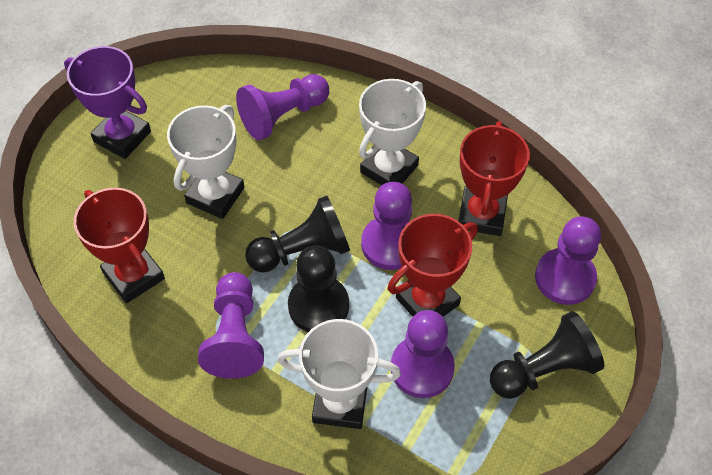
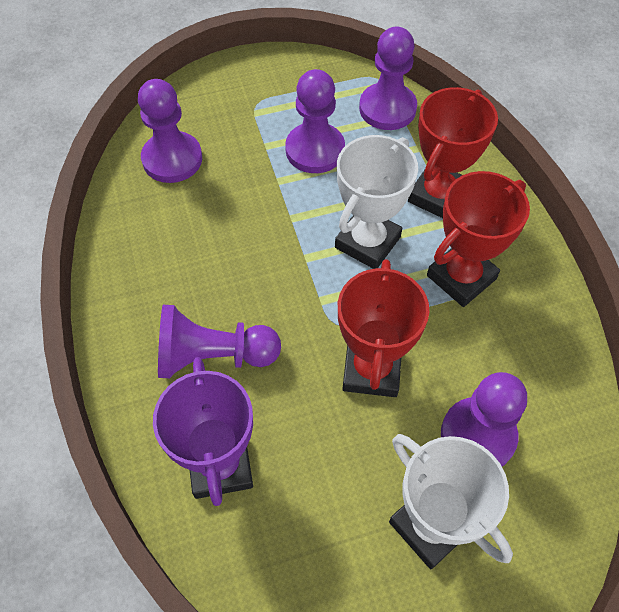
black pawn: 3 -> 0
white trophy: 3 -> 2

